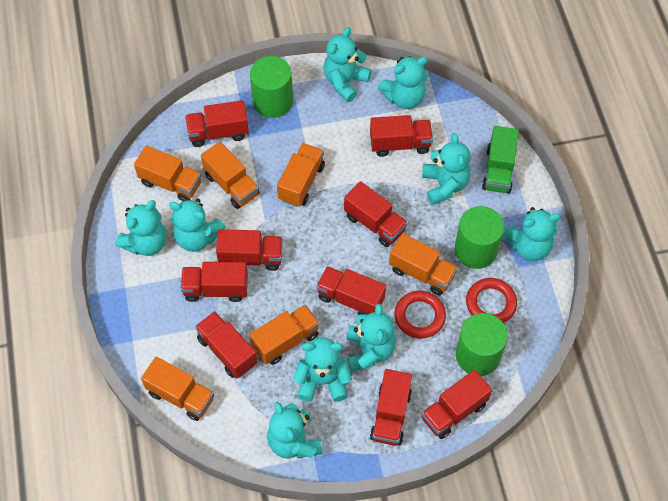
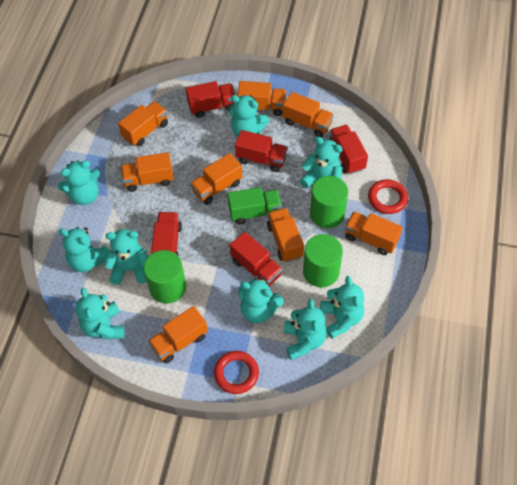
orange truck: 6 -> 8
red truck: 9 -> 5

